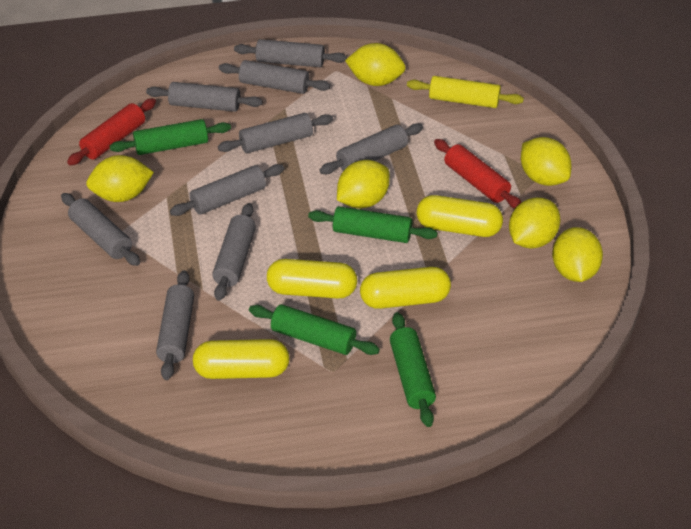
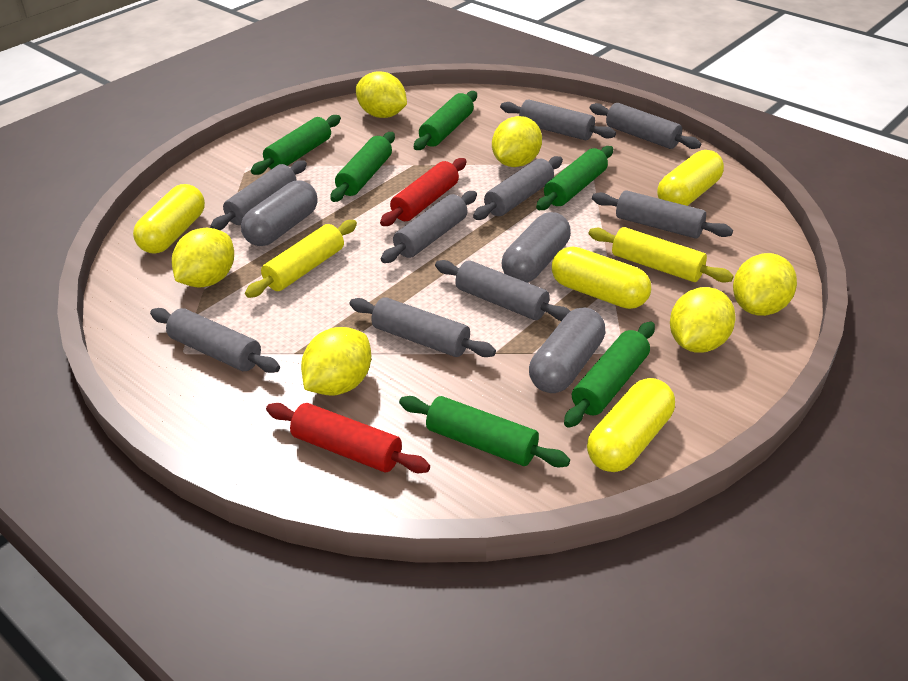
green rolling pin: 4 -> 6
grey capsule: 0 -> 3
yellow rolling pin: 1 -> 2

